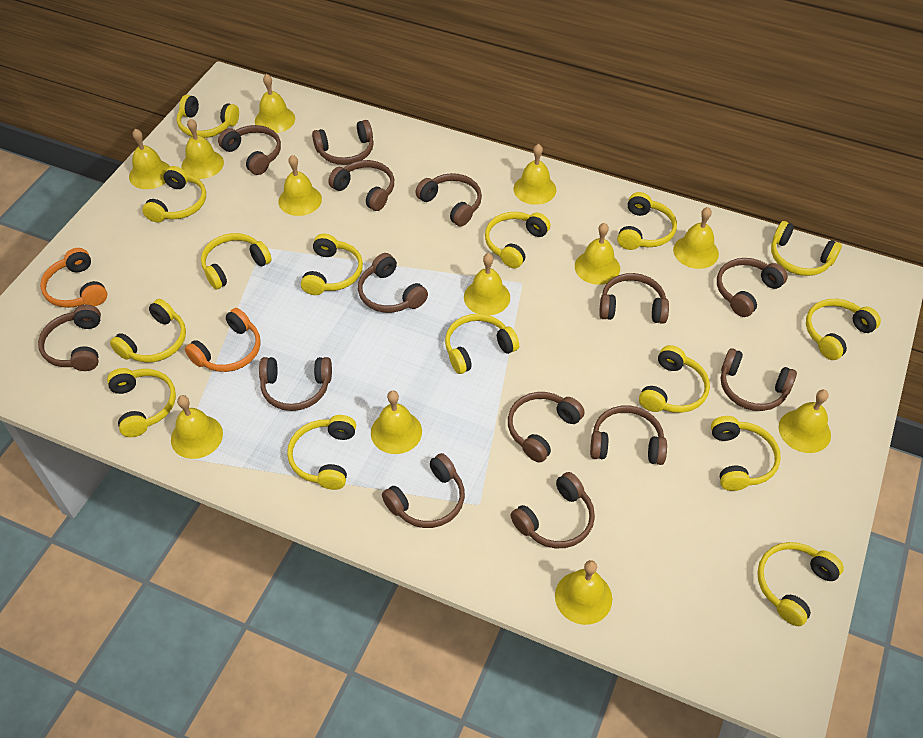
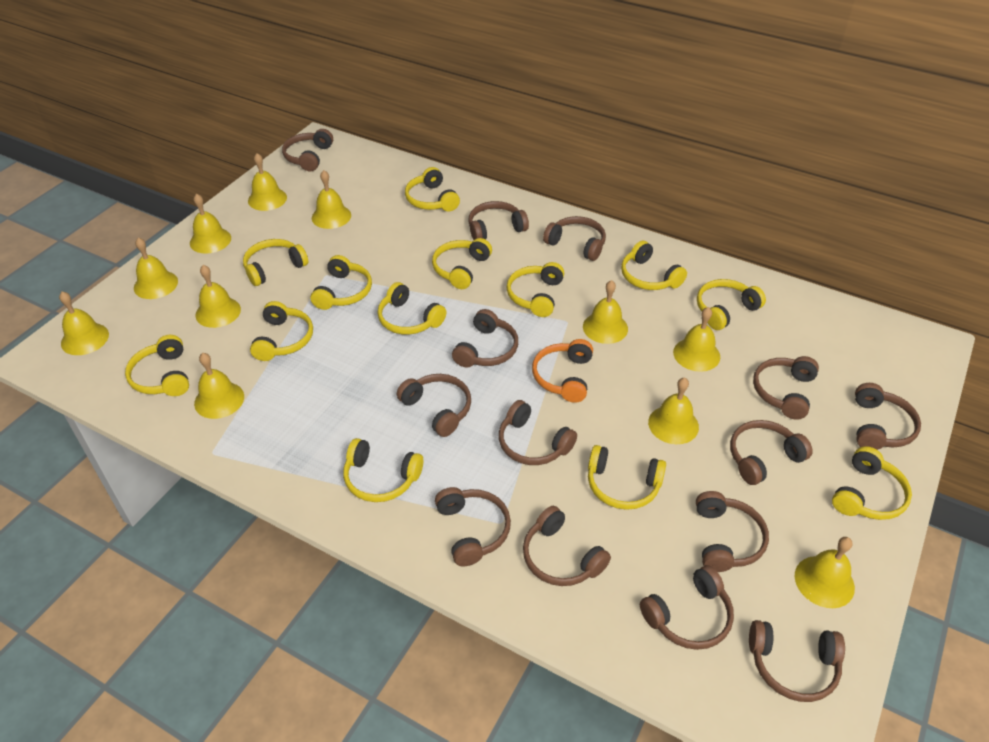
orange headphones: 2 -> 1
yellow bell: 12 -> 11
yellow headphones: 15 -> 13

